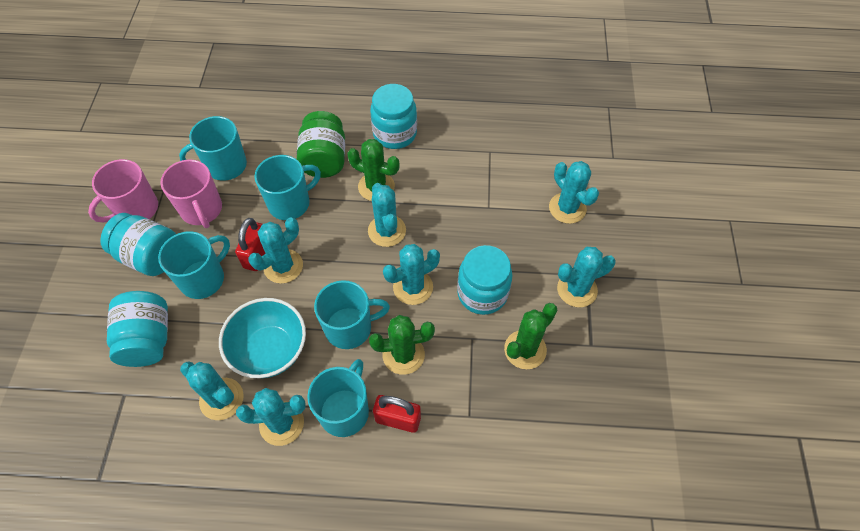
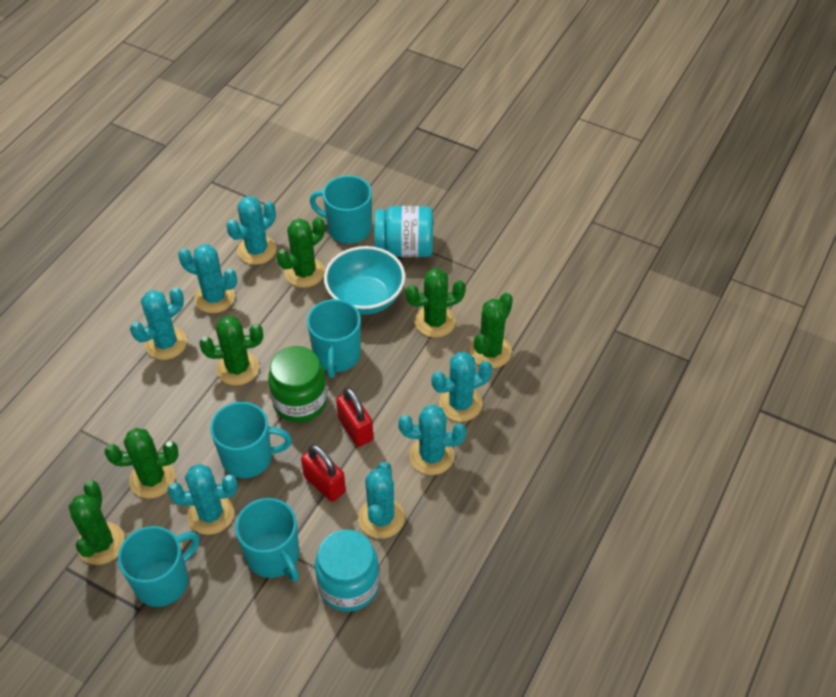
green cactus: 3 -> 6
pink mug: 2 -> 0
turquoise jar: 4 -> 2

